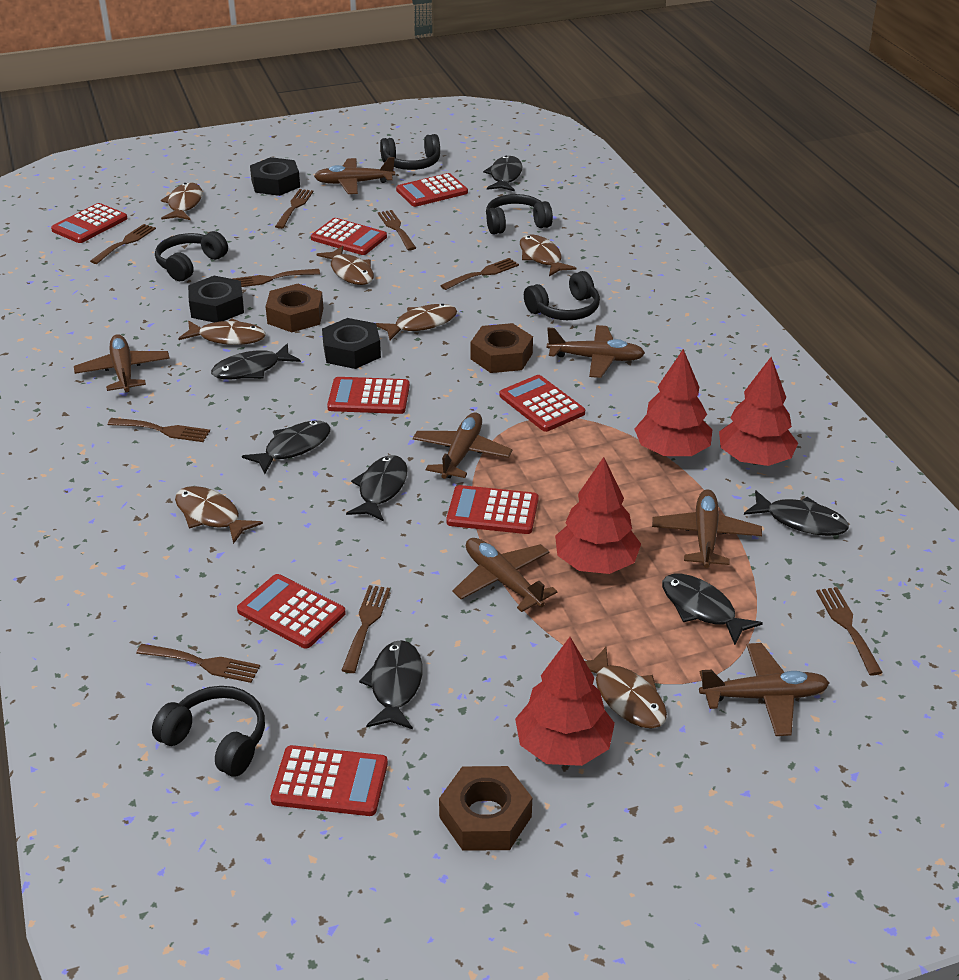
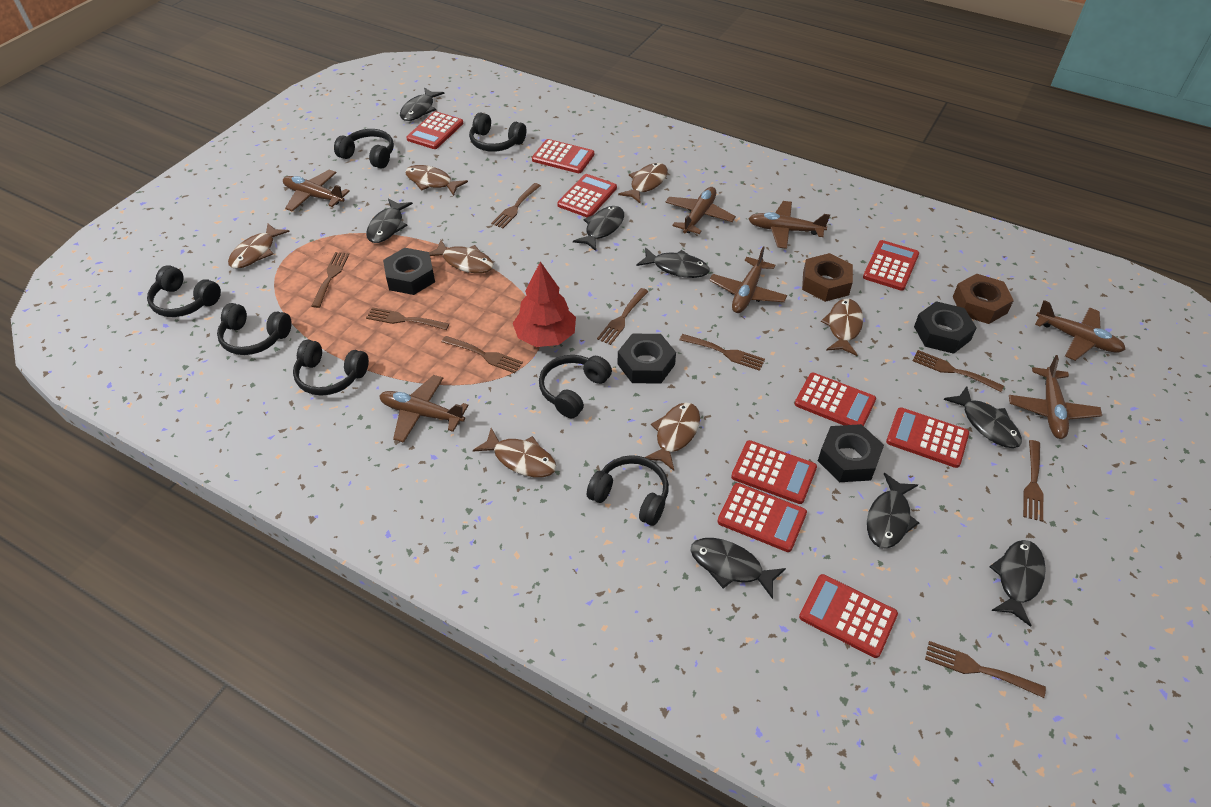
black fish: 7 -> 8
black headphones: 5 -> 7
black nut: 3 -> 4
brown nut: 3 -> 2
red calculator: 8 -> 9
red tree: 4 -> 1

